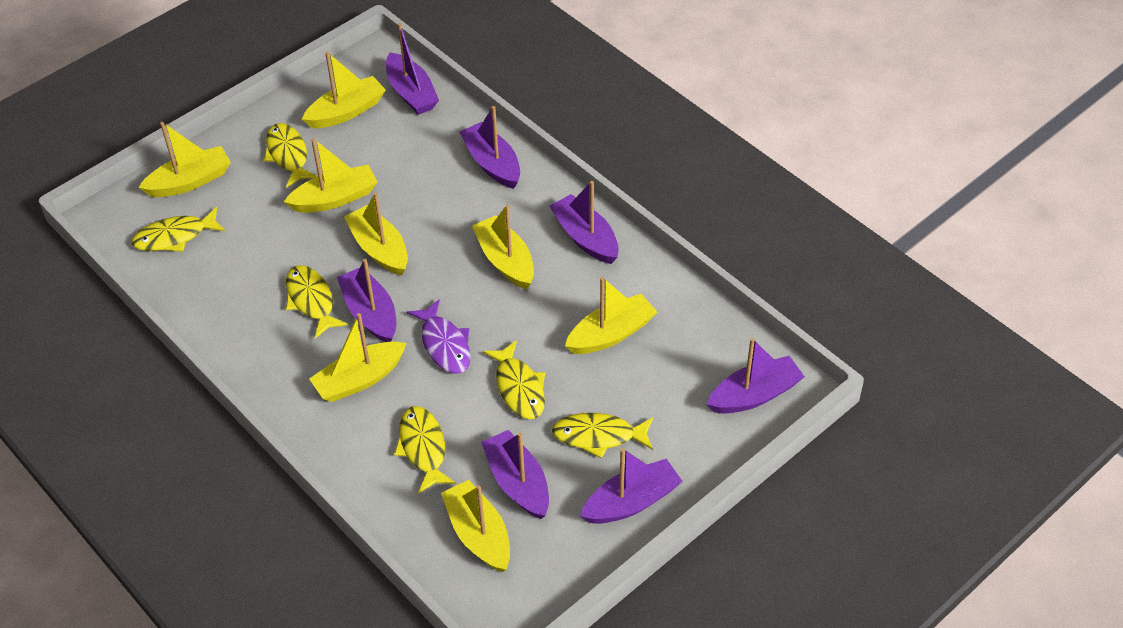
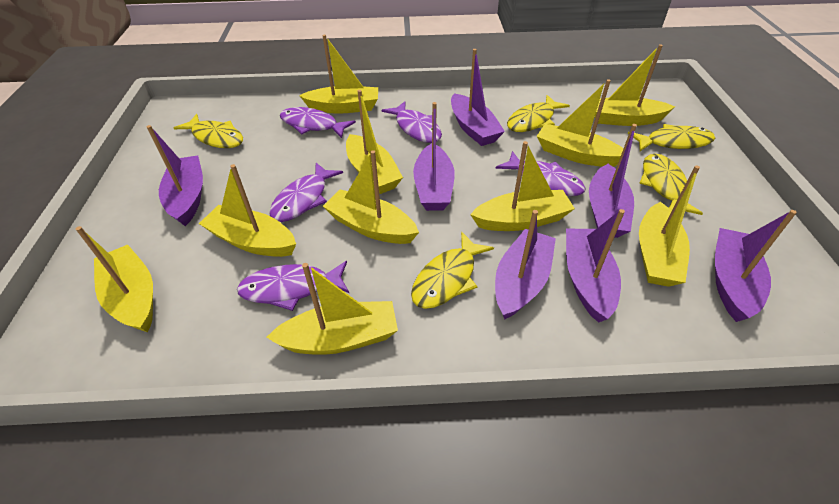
purple fish: 1 -> 5
yellow boat: 8 -> 10
yellow fish: 6 -> 5

